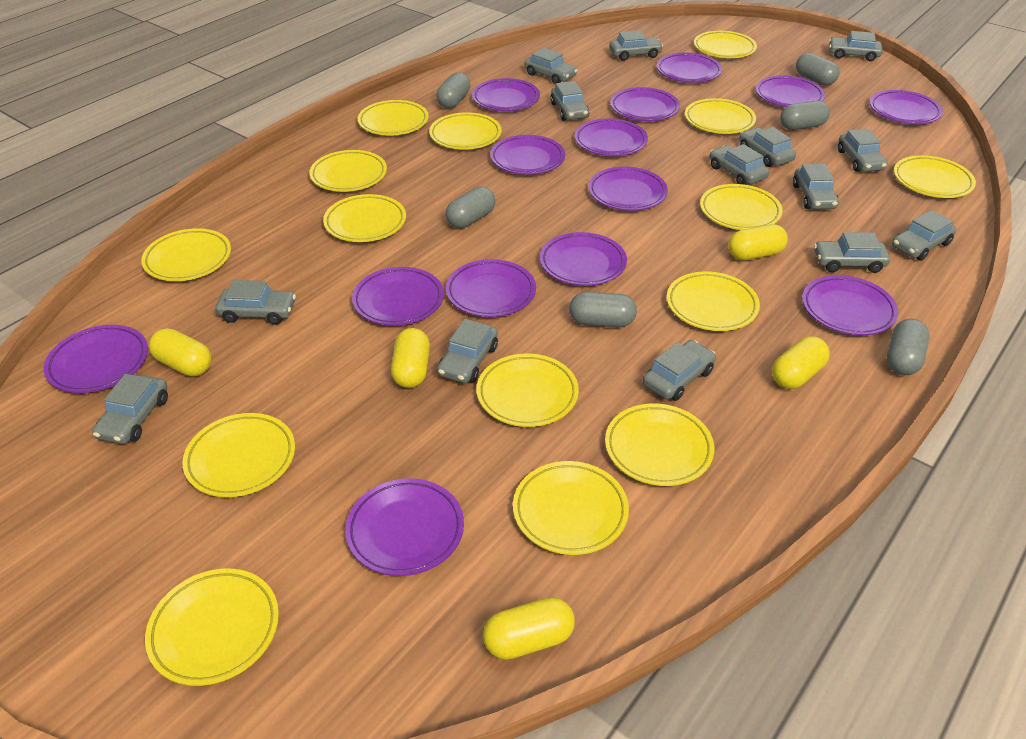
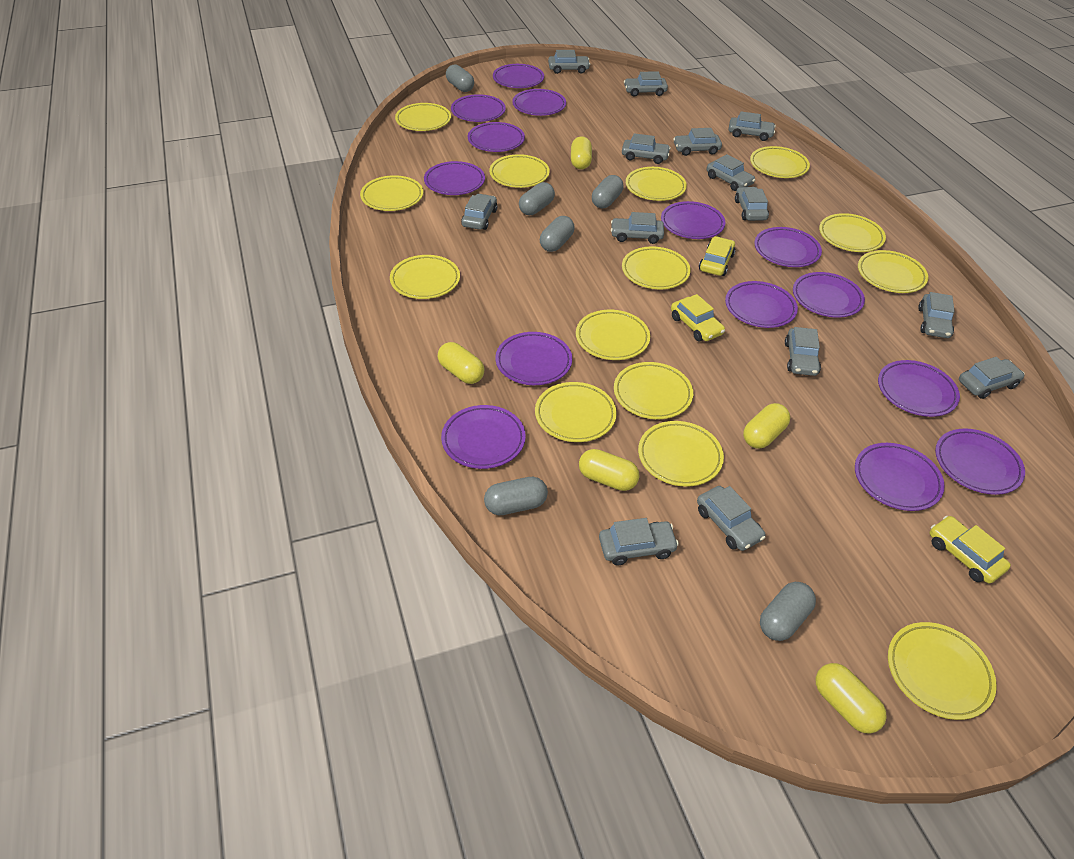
yellow car: 0 -> 3
yellow plate: 15 -> 14

